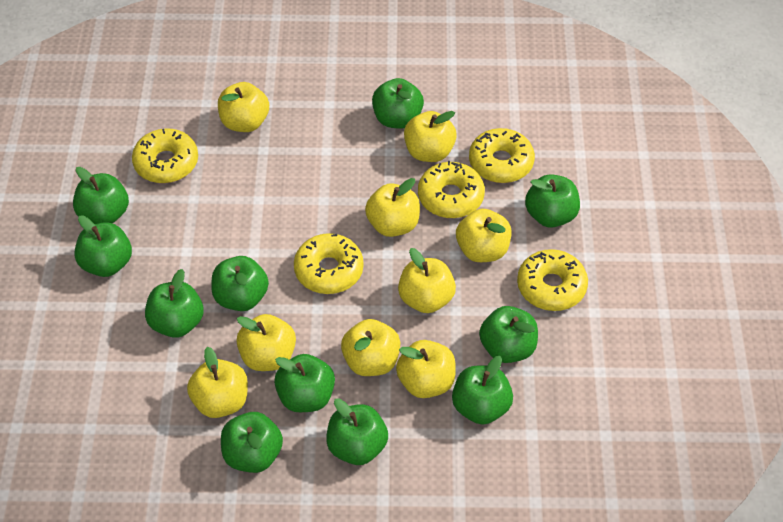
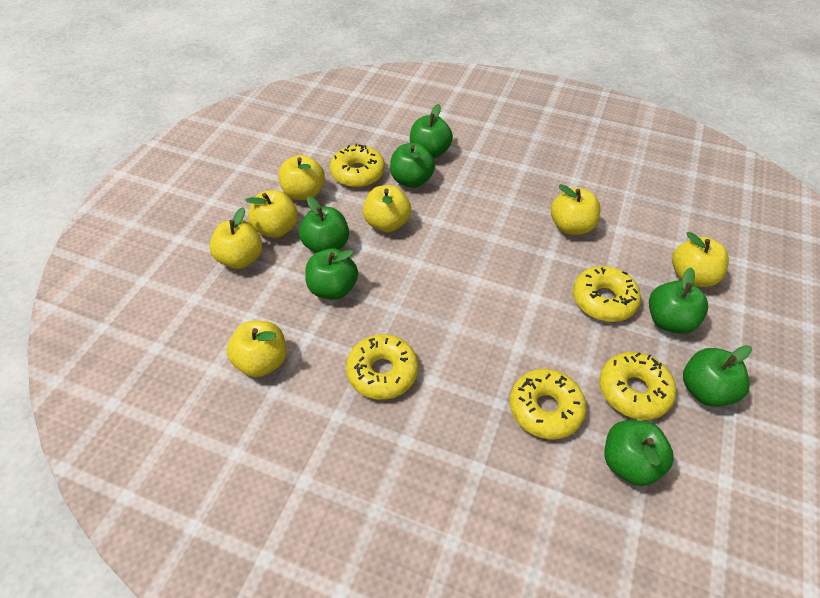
green apple: 11 -> 7
yellow apple: 9 -> 7

